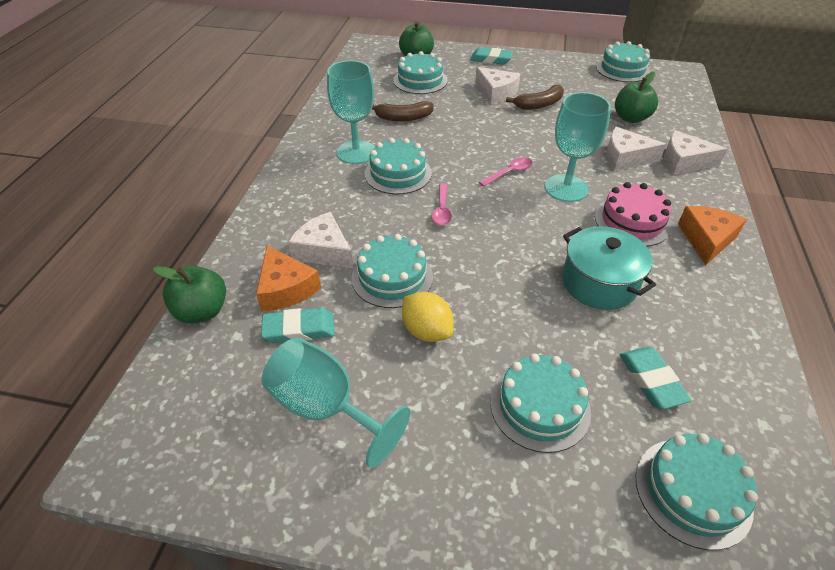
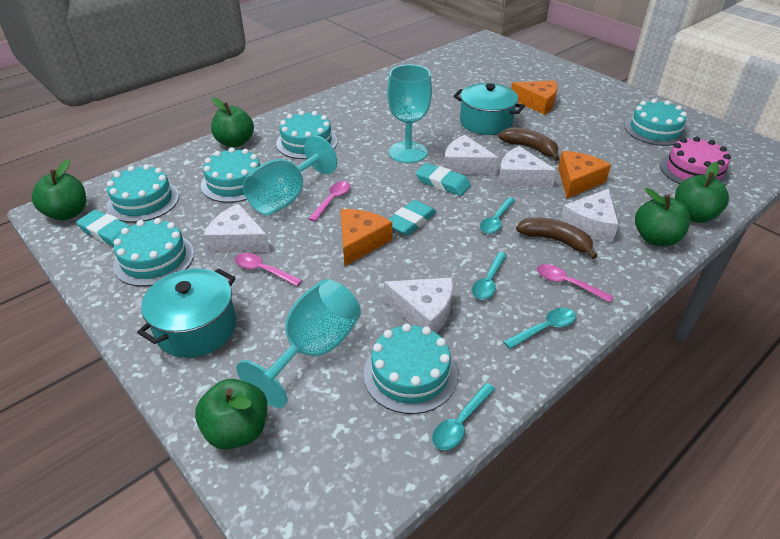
green apple: 3 -> 5
orange cheese: 2 -> 3
pink spoon: 2 -> 3
turquoise pot: 1 -> 2
turquoise spoon: 0 -> 4
white cheese: 4 -> 5
yellow lemon: 1 -> 0

